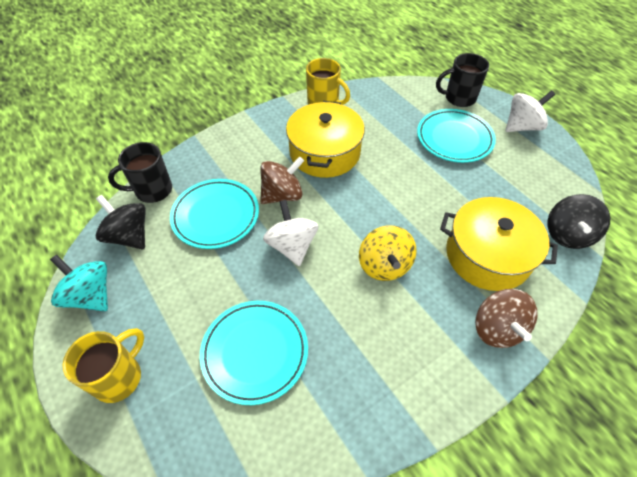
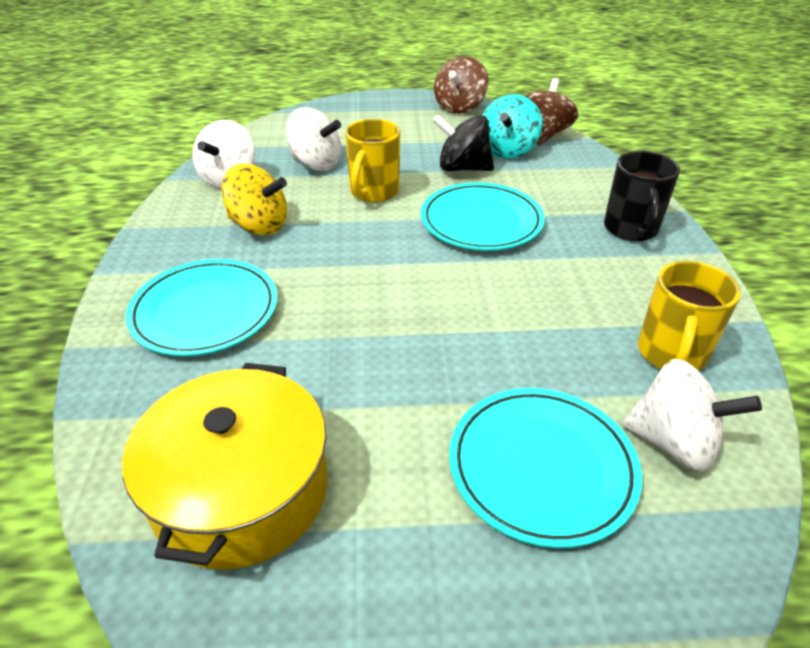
black mug: 2 -> 1
black spinning top: 2 -> 1
white spinning top: 2 -> 3
yellow pot: 2 -> 1

